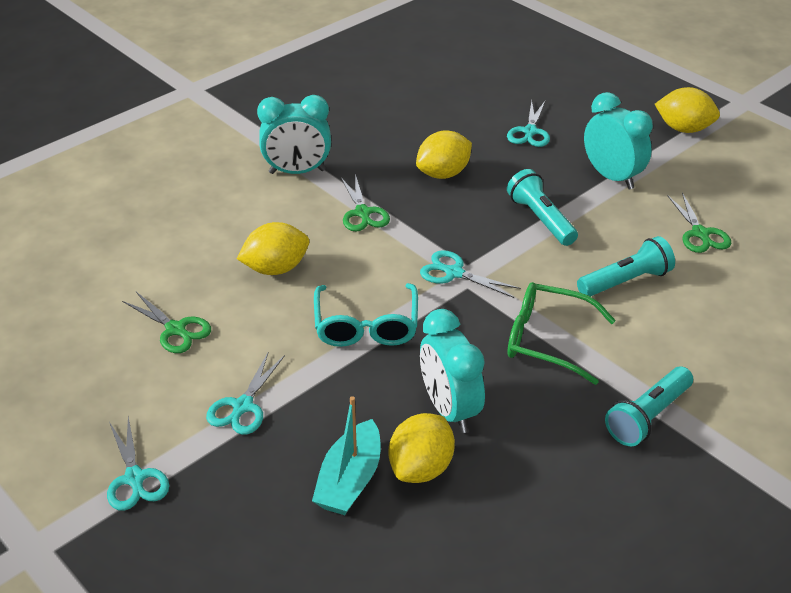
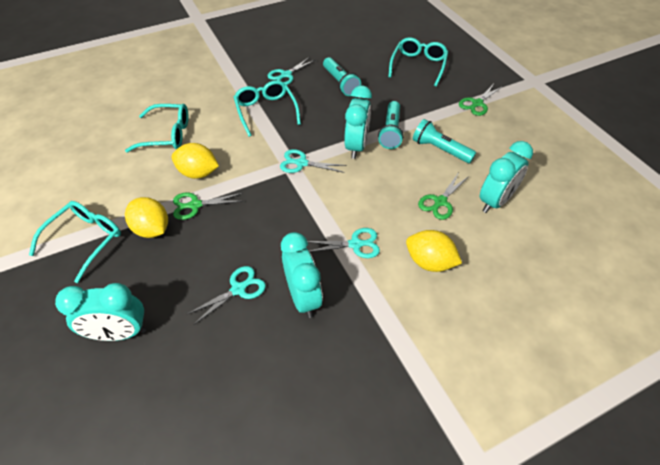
green glasses: 1 -> 0
turquoise boat: 1 -> 0
turquoise clock: 3 -> 4
turquoise glasses: 1 -> 4
yellow lemon: 4 -> 3

